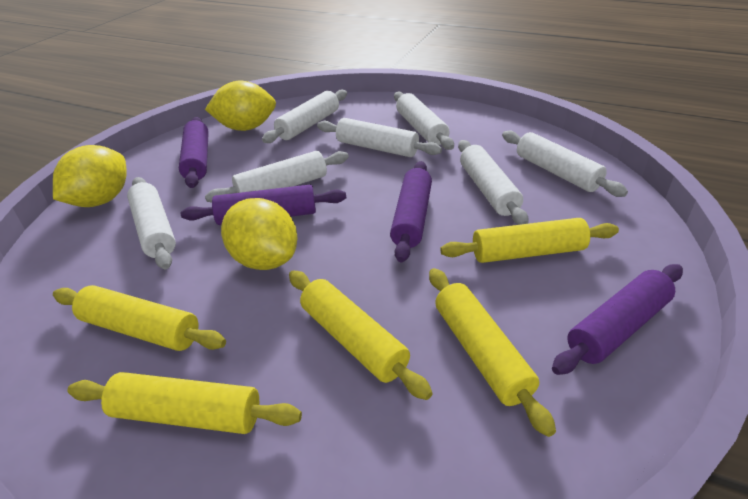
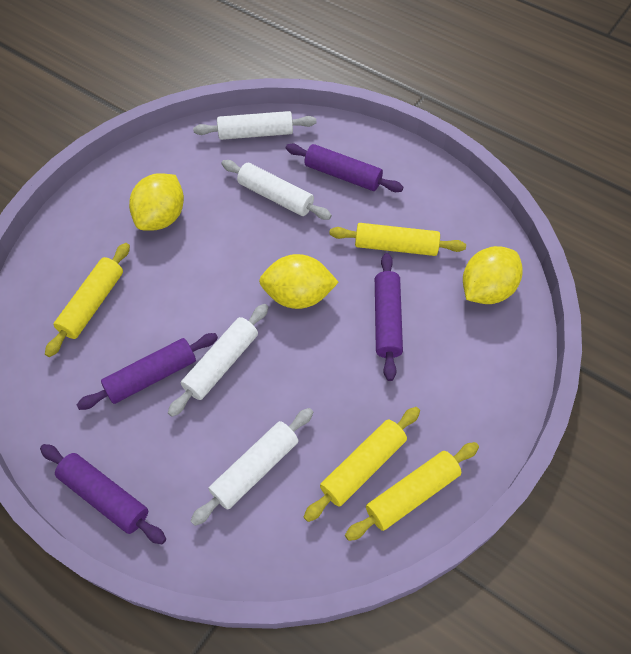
white rolling pin: 7 -> 4
yellow rolling pin: 5 -> 4

